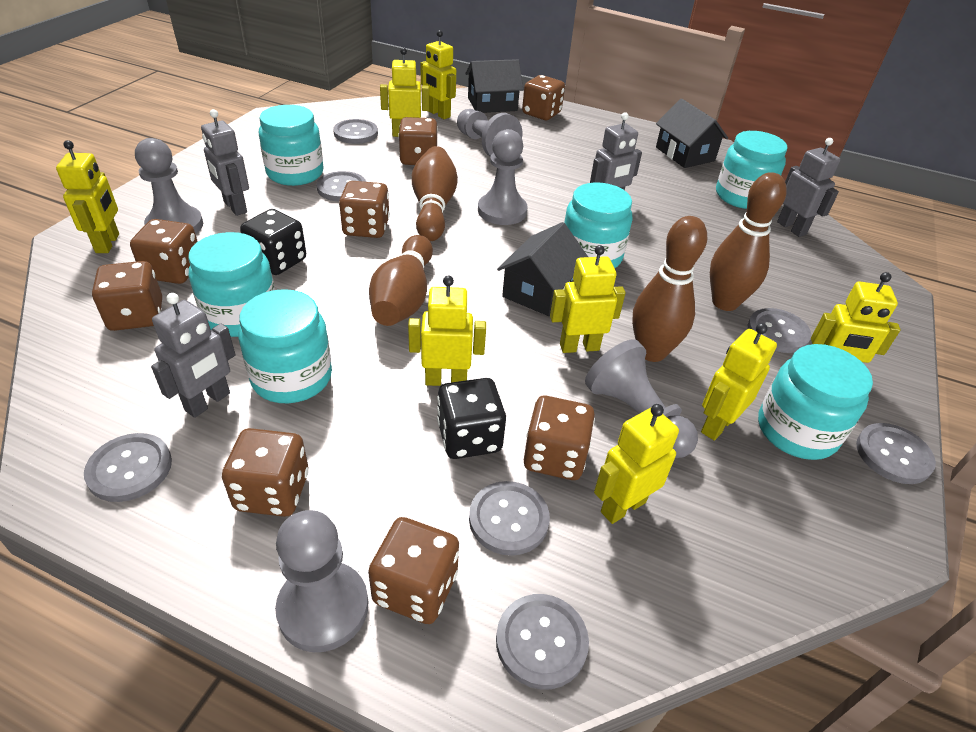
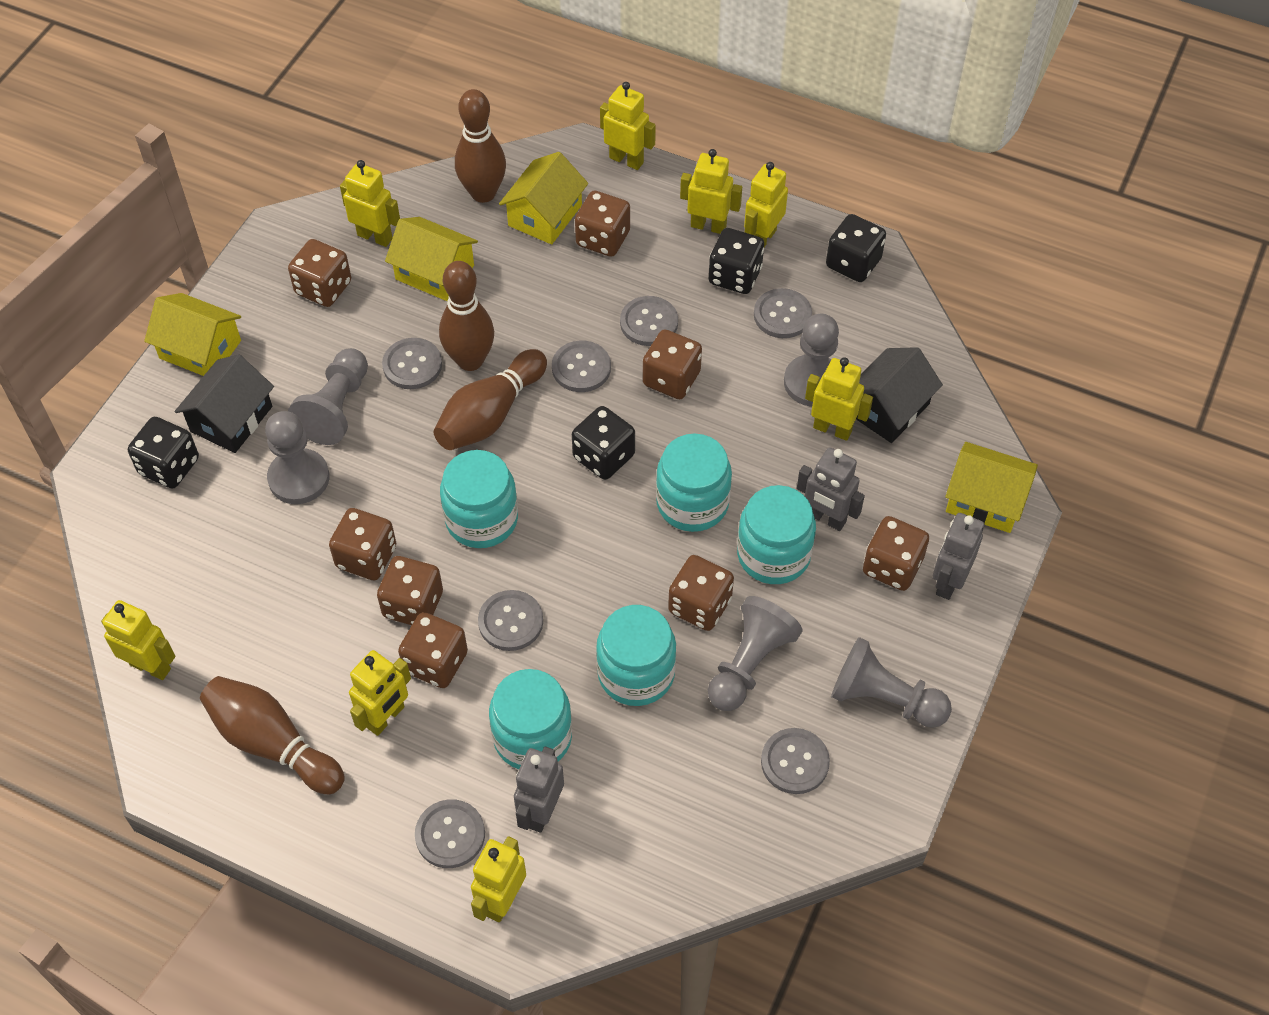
black dice: 2 -> 4
black house: 3 -> 2
grey robot: 4 -> 3
turquoise jar: 6 -> 5
yellow house: 0 -> 4

